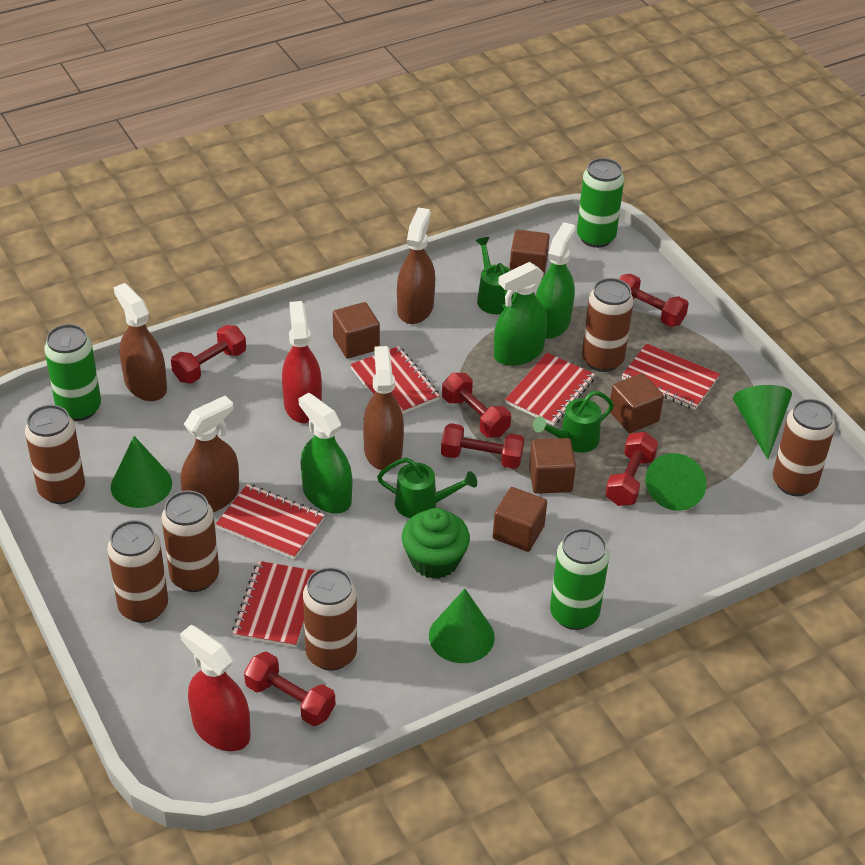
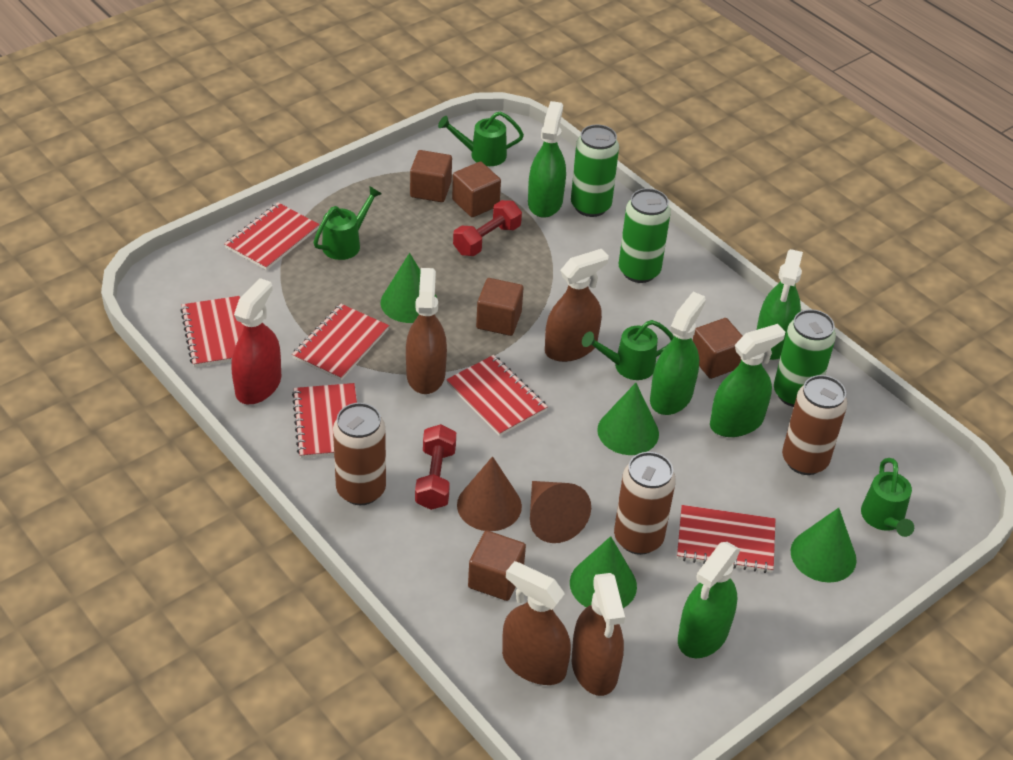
brown can: 6 -> 3
brown cone: 0 -> 2
green cupcake: 1 -> 0
green spray bottle: 3 -> 5
green watering can: 3 -> 4
red dumbbell: 6 -> 2
red notebook: 5 -> 6
red spray bottle: 2 -> 1

